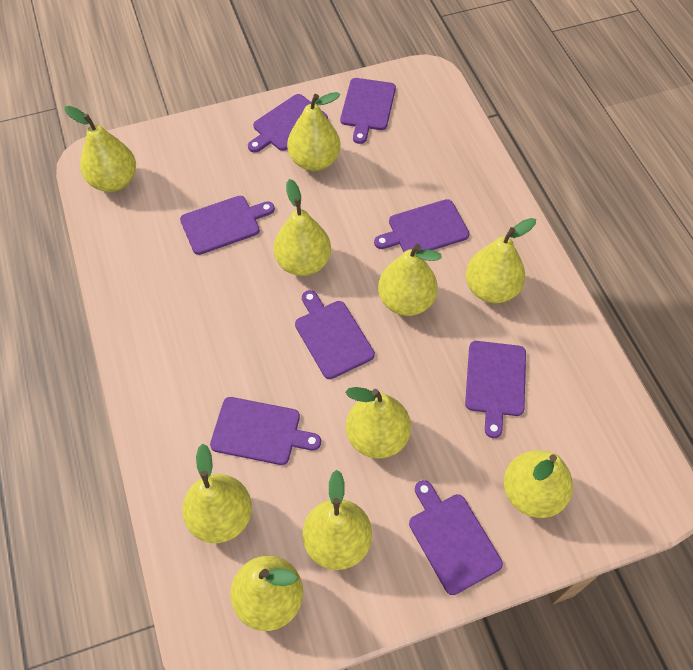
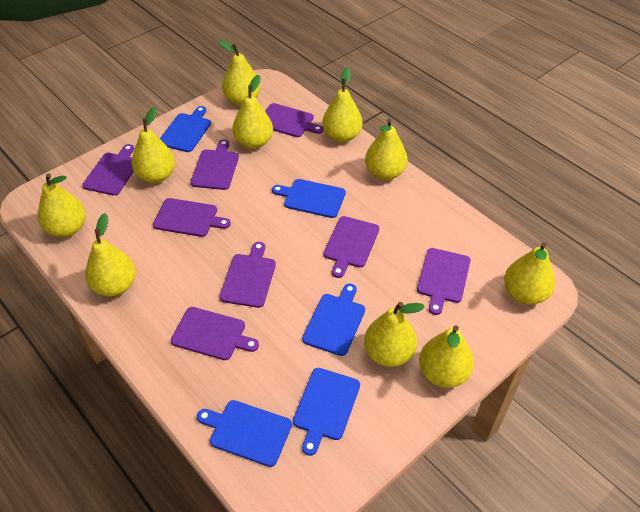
blue cutting board: 0 -> 5

